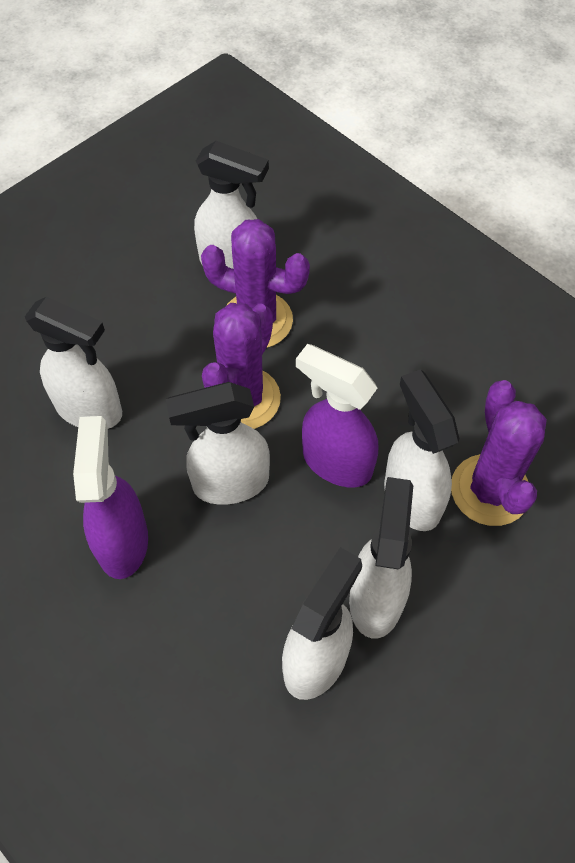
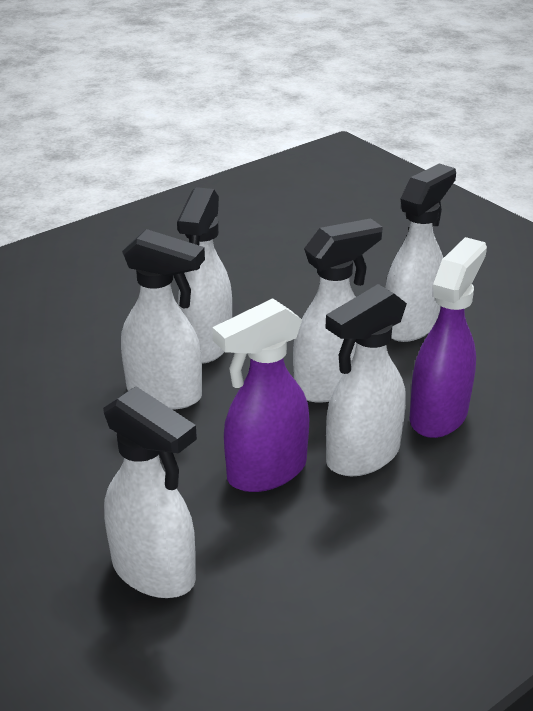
purple cactus: 3 -> 0

